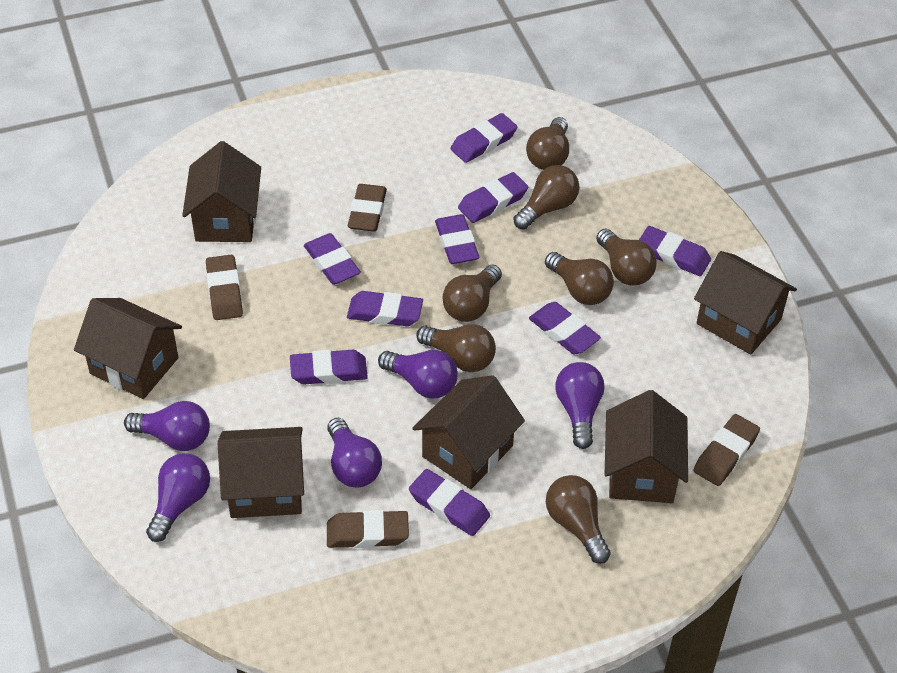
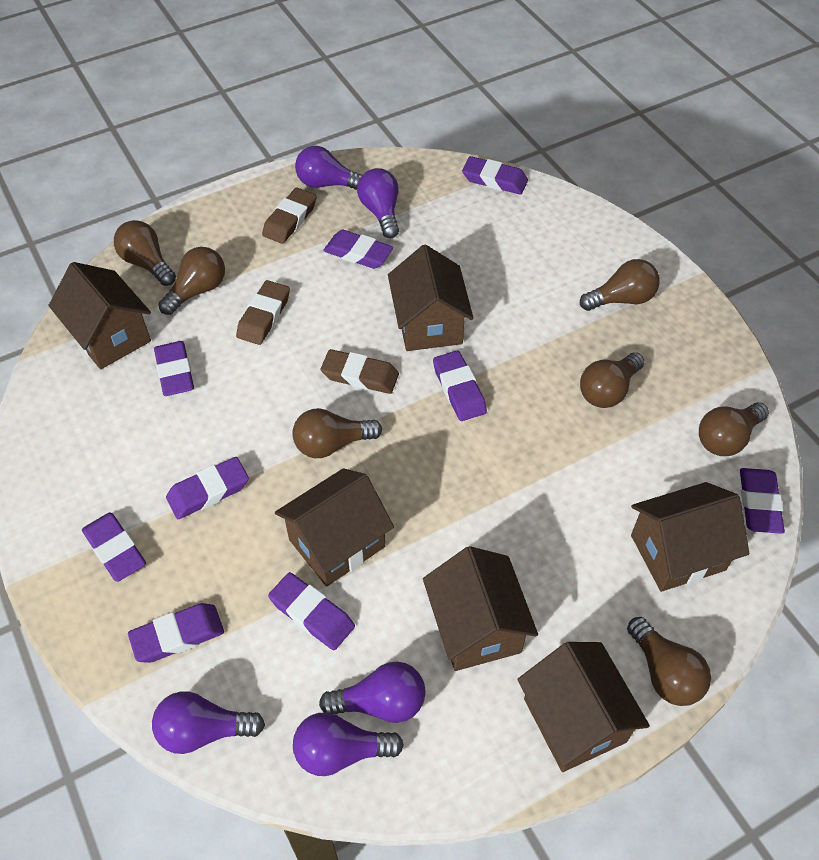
brown eraser: 4 -> 3

